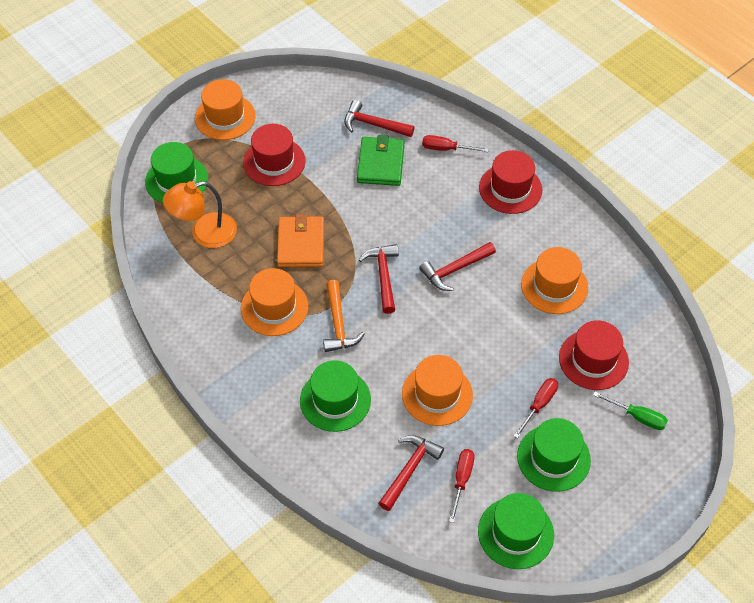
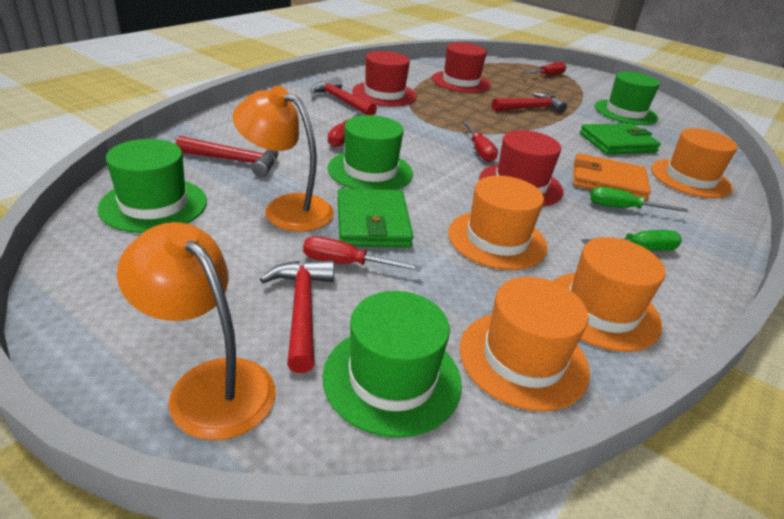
green screwdriver: 1 -> 2
green wallet: 1 -> 2
orange hammer: 1 -> 0
orange lamp: 1 -> 2
red screwdriver: 3 -> 4

